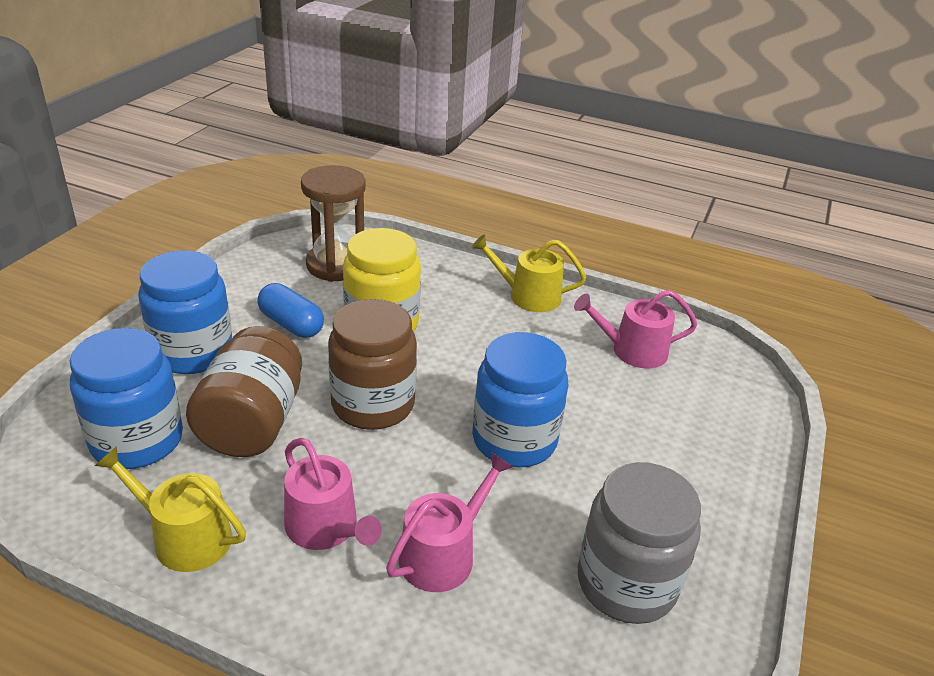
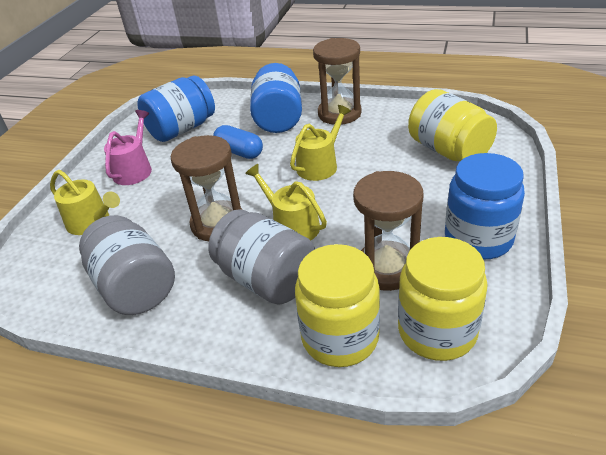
brown hourglass: 1 -> 3
brown jar: 2 -> 0
grey jar: 1 -> 2
pink watering can: 3 -> 1
yellow jar: 1 -> 3
yellow watering can: 2 -> 3

